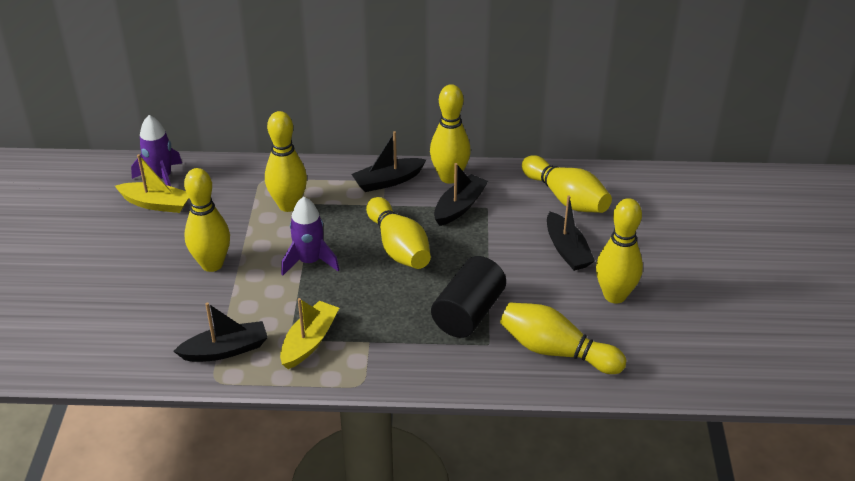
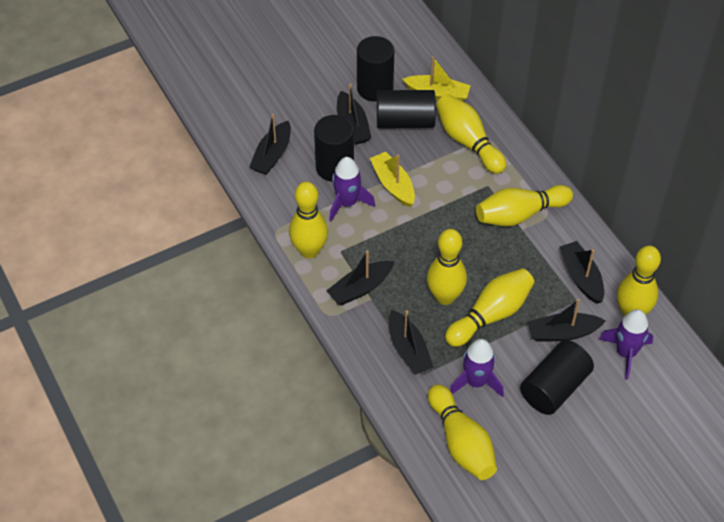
black boat: 4 -> 6
black cylinder: 1 -> 4
purple rocket: 2 -> 3

